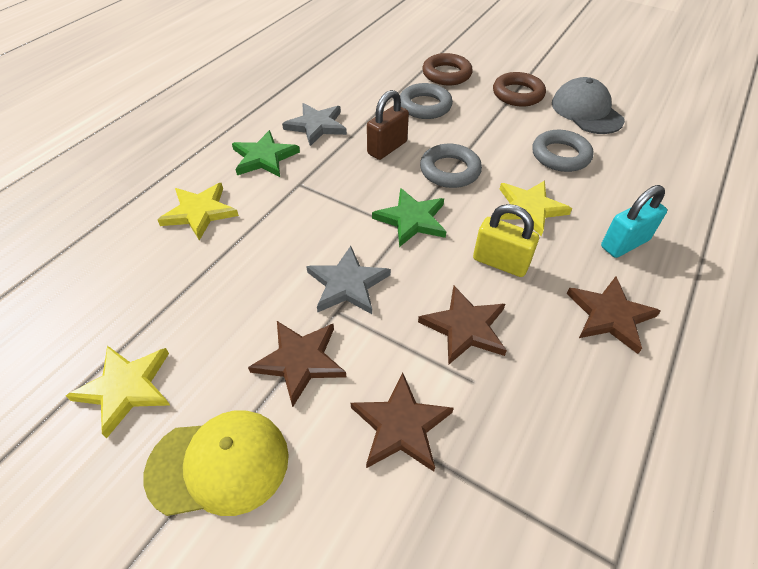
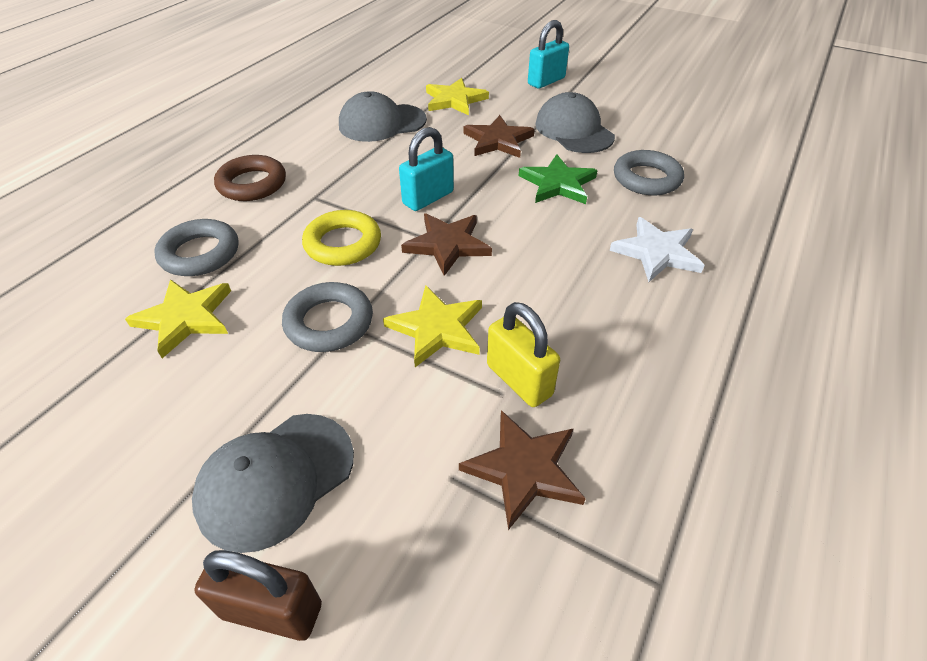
brown ring: 2 -> 1
brown star: 4 -> 3
green star: 2 -> 1
grey cap: 1 -> 3
grey star: 2 -> 0
turquoise padlock: 1 -> 2
white star: 0 -> 1
yellow cap: 1 -> 0
yellow ring: 0 -> 1

